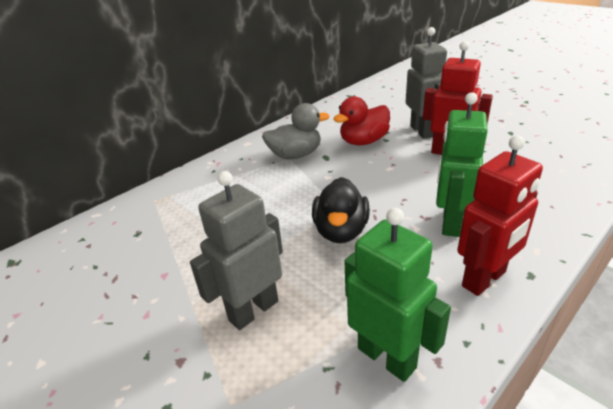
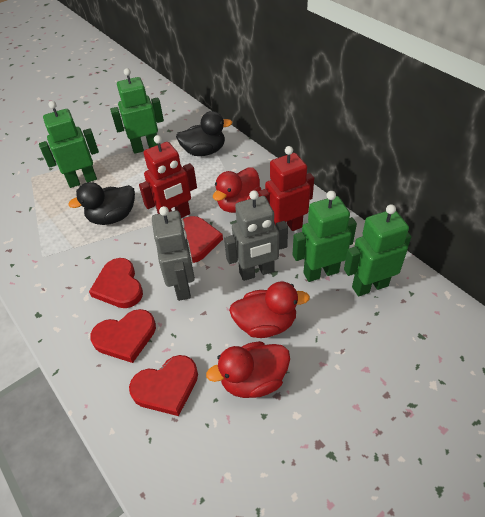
black duck: 1 -> 2
green robot: 2 -> 4
grey duck: 1 -> 0
red duck: 1 -> 3
red heart: 0 -> 4

